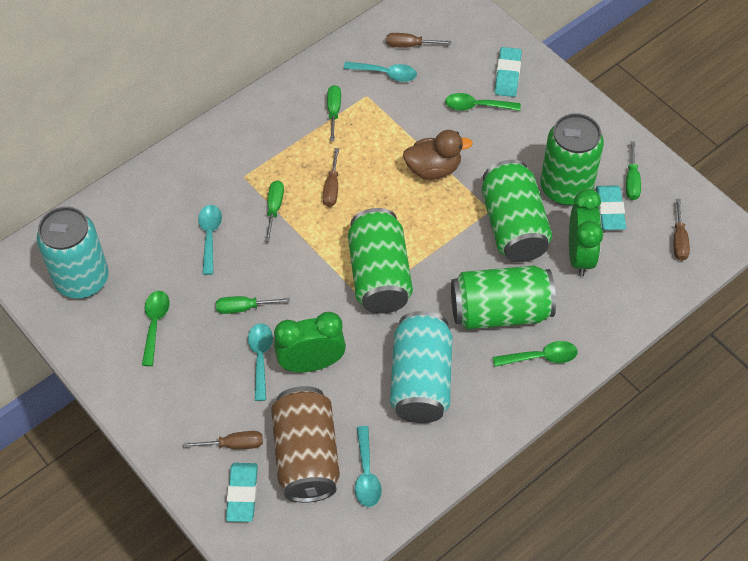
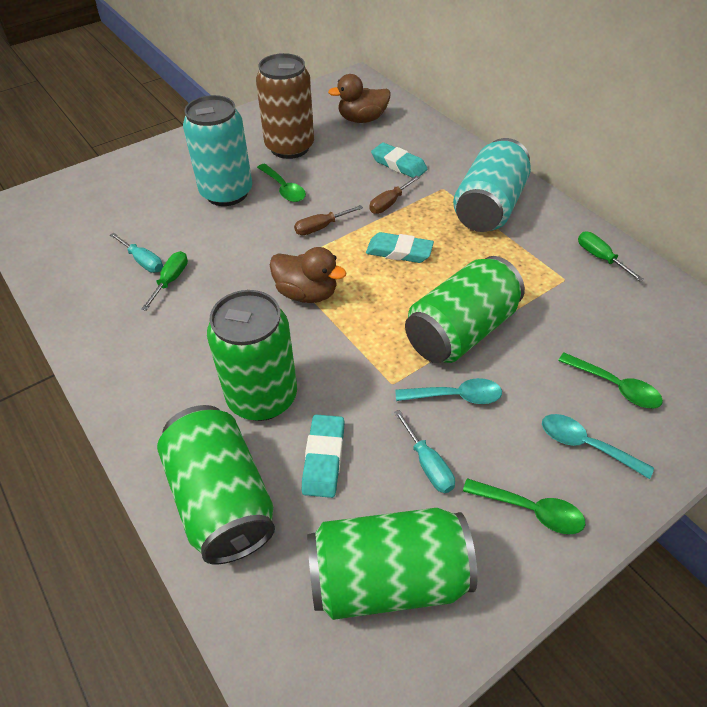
brown duck: 1 -> 2
brown screwdriver: 4 -> 2
green clock: 2 -> 0
green screwdriver: 4 -> 2
turquoise screwdriver: 0 -> 2
turquoise spoon: 4 -> 2

